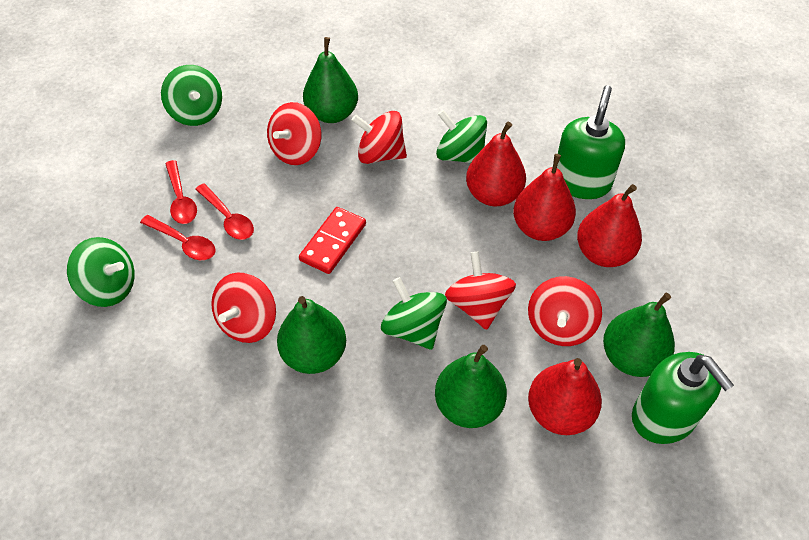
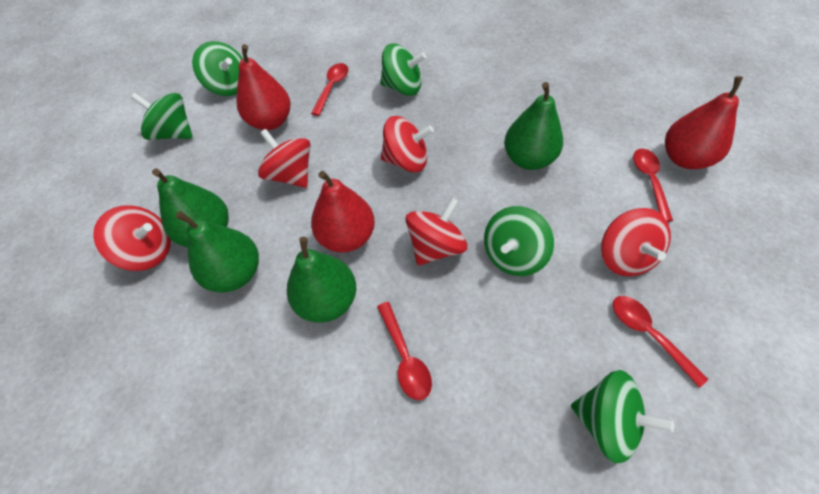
green soap dispenser: 2 -> 0
green spinning top: 4 -> 5
red domino: 1 -> 0
red pear: 4 -> 3
red spoon: 3 -> 4

